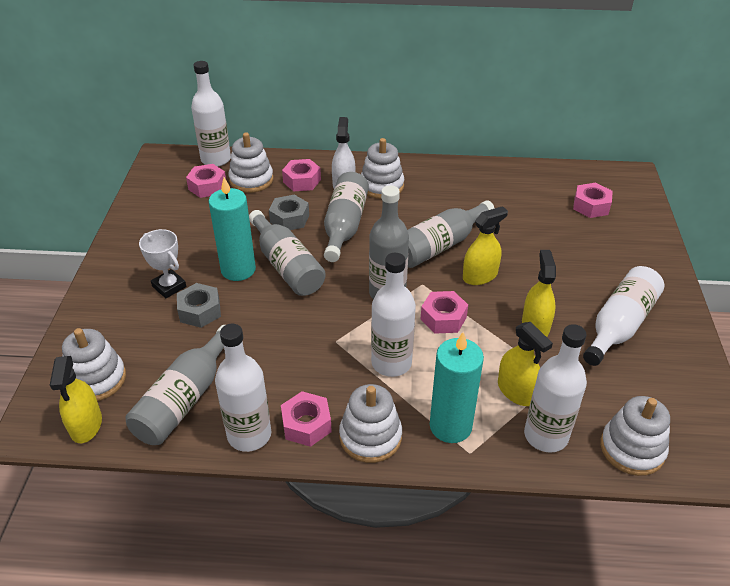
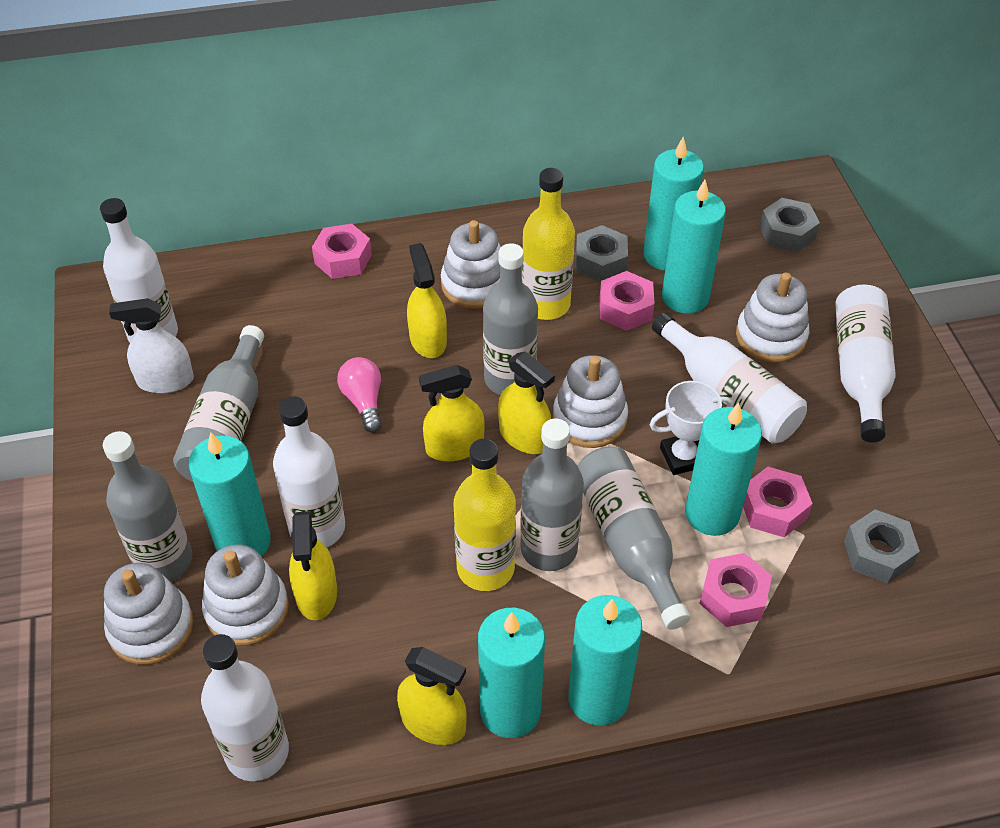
grey nut: 2 -> 3
pink light bulb: 0 -> 1
pink nut: 5 -> 4
turquoise candle: 2 -> 6
yellow bottle: 0 -> 2
yellow spray bottle: 4 -> 5

